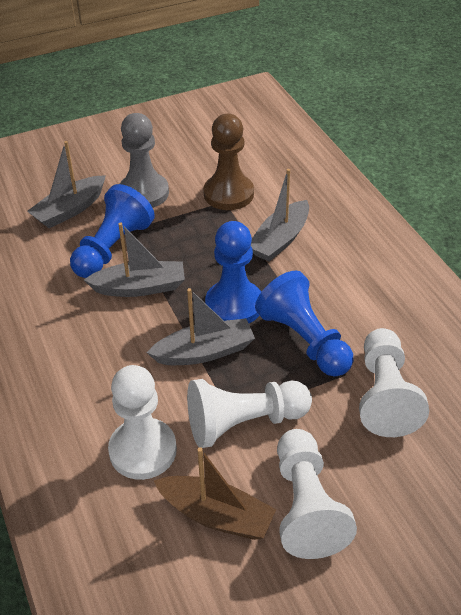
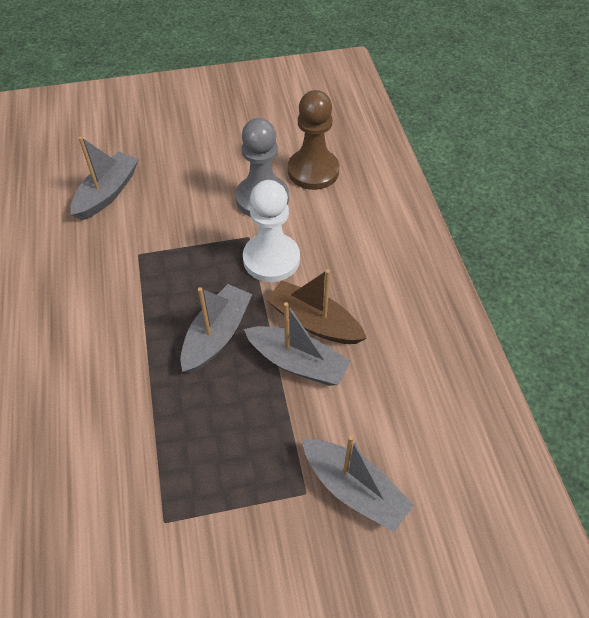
blue pawn: 3 -> 0
white pawn: 4 -> 1

